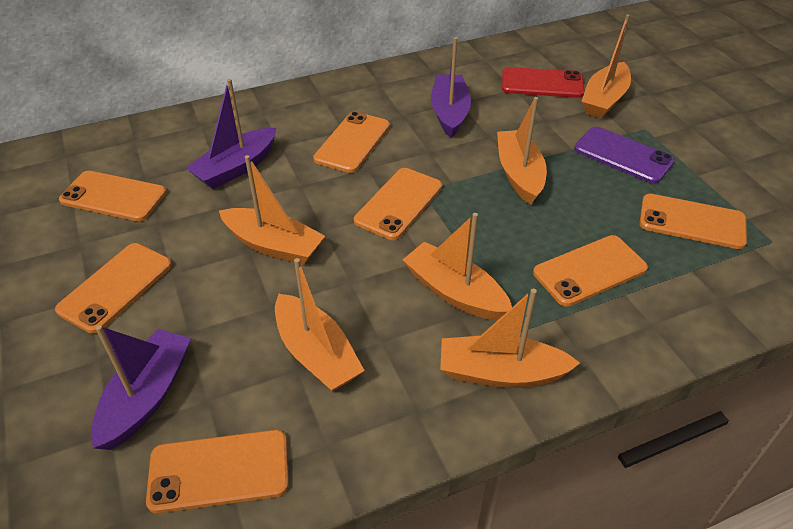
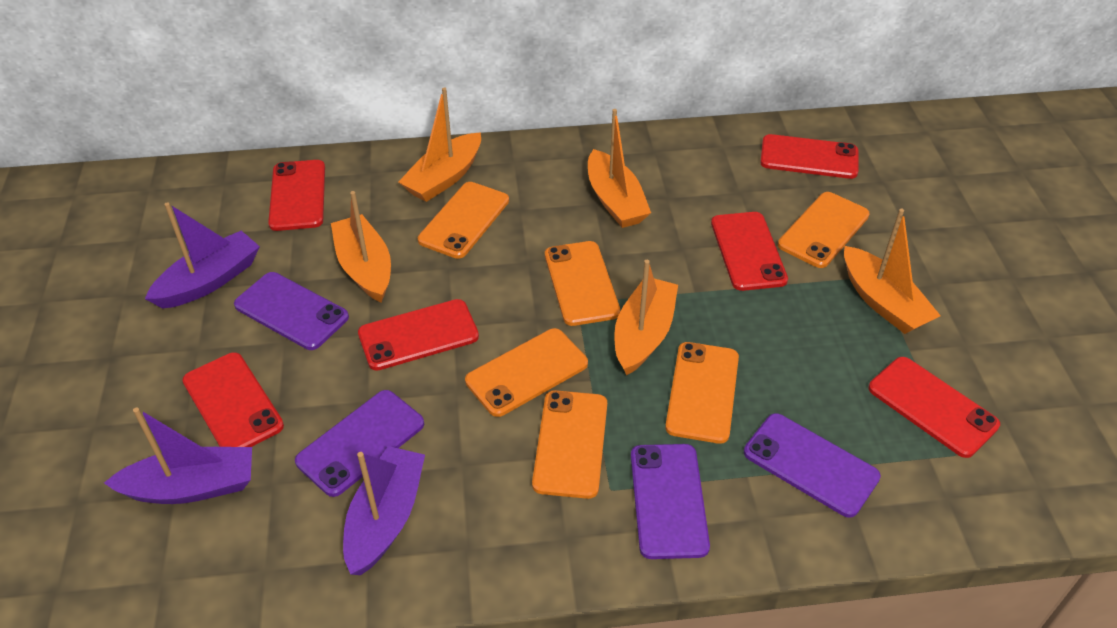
orange boat: 6 -> 5
orange phone: 7 -> 6
purple phone: 1 -> 4
red phone: 1 -> 6

